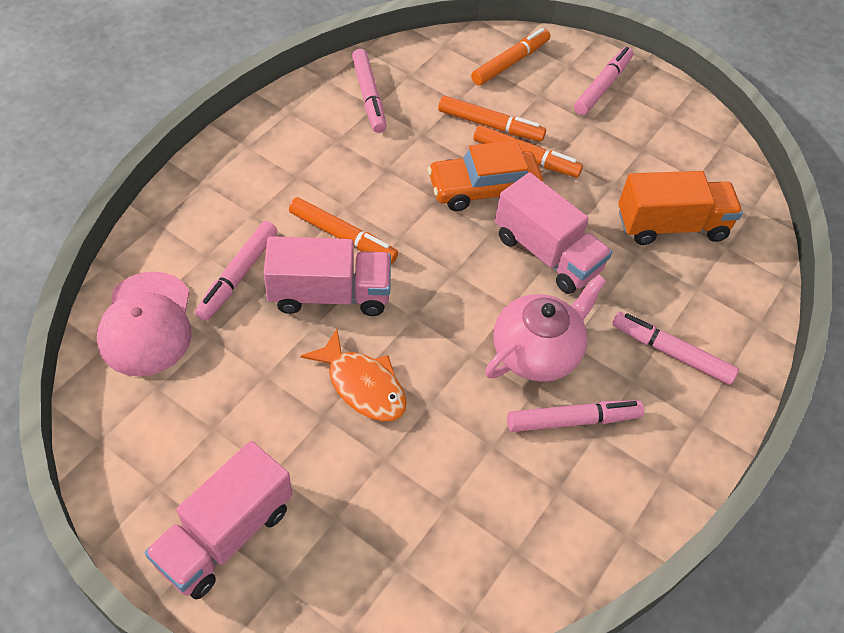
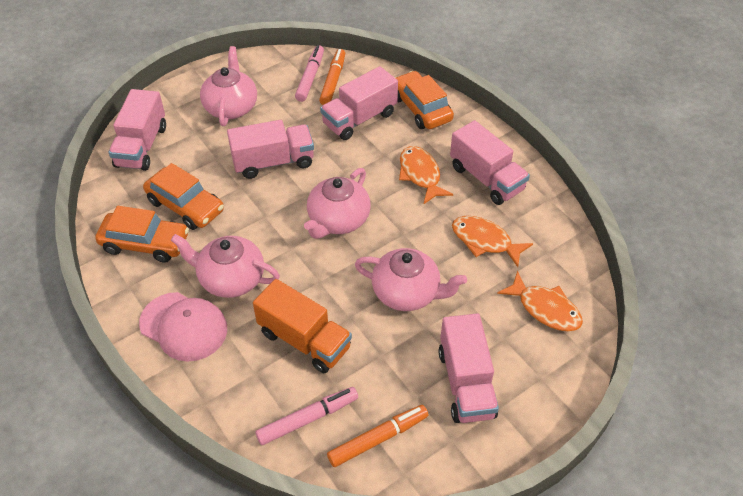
orange car: 1 -> 3
orange fish: 1 -> 3
orange marker: 4 -> 2
pink marker: 5 -> 2
pink teapot: 1 -> 4
pink truck: 3 -> 5

